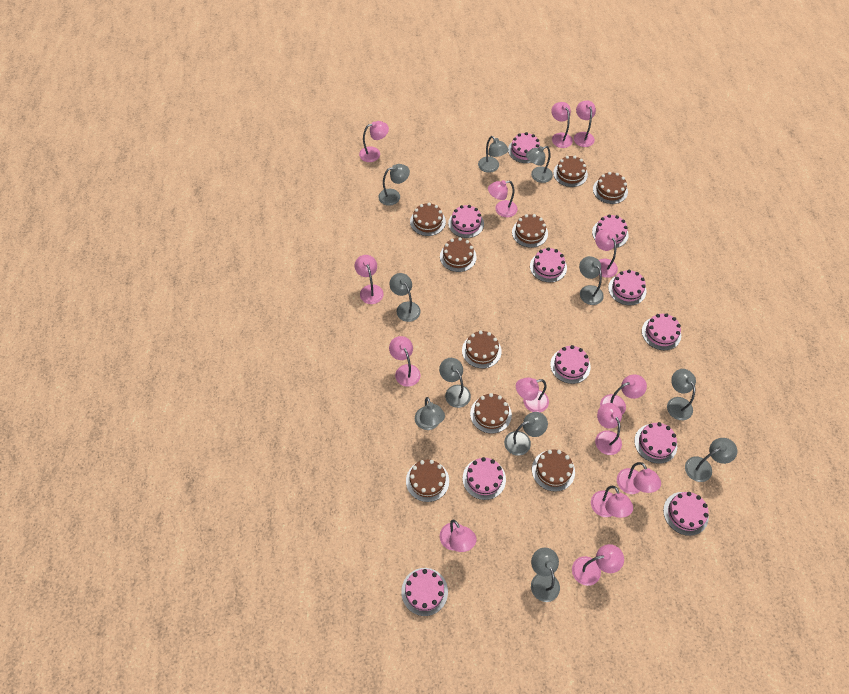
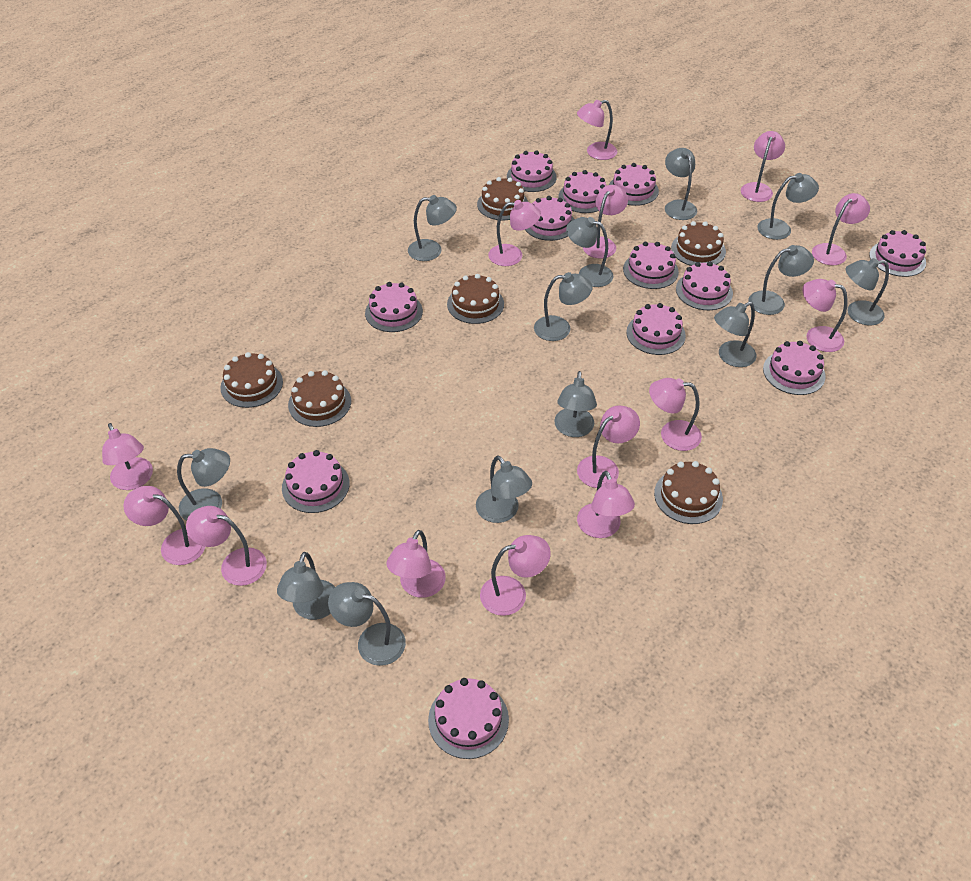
brown cake: 9 -> 6
grey lamp: 11 -> 13
pink cake: 11 -> 12

